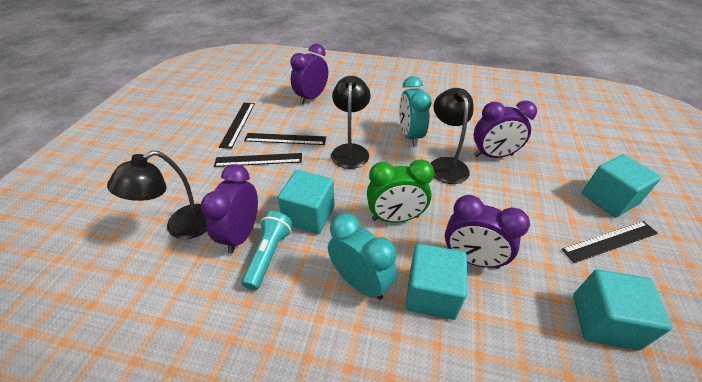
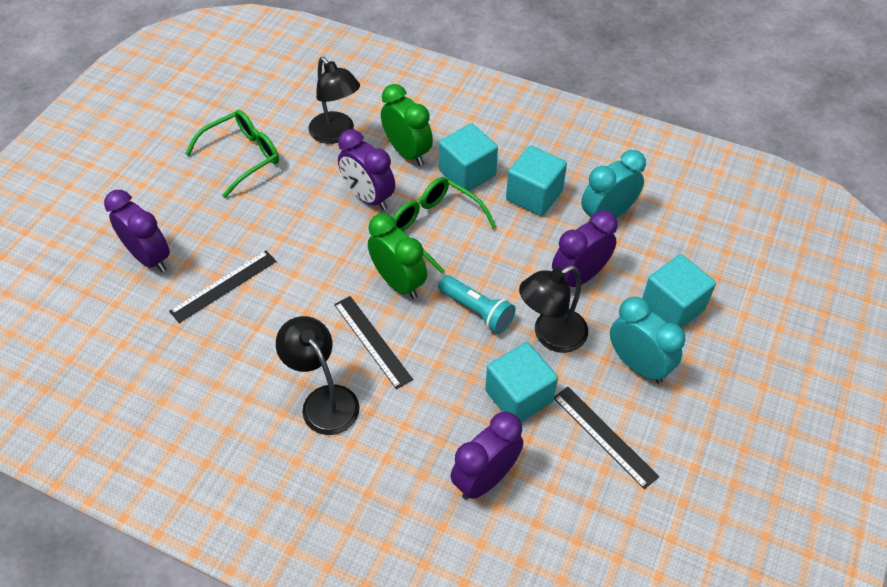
black ruler: 4 -> 3
green clock: 1 -> 2
green glasses: 0 -> 2

